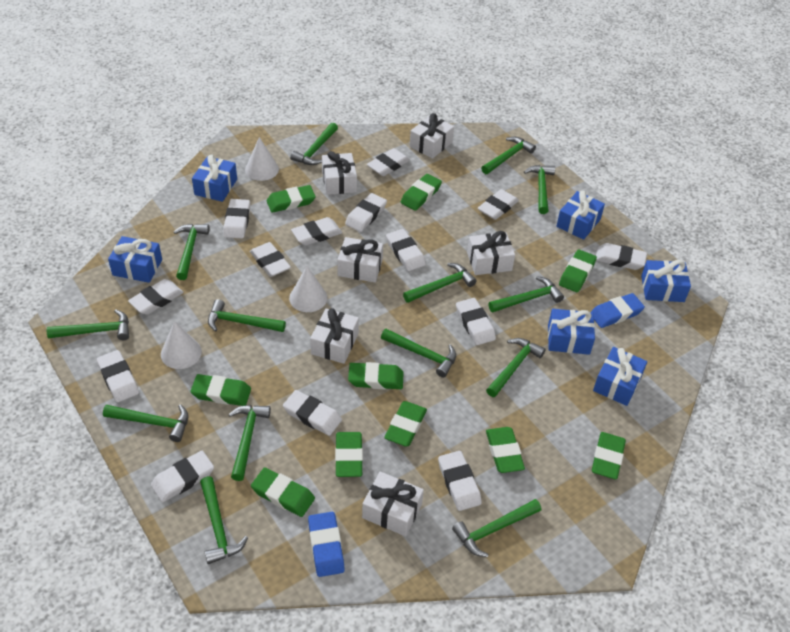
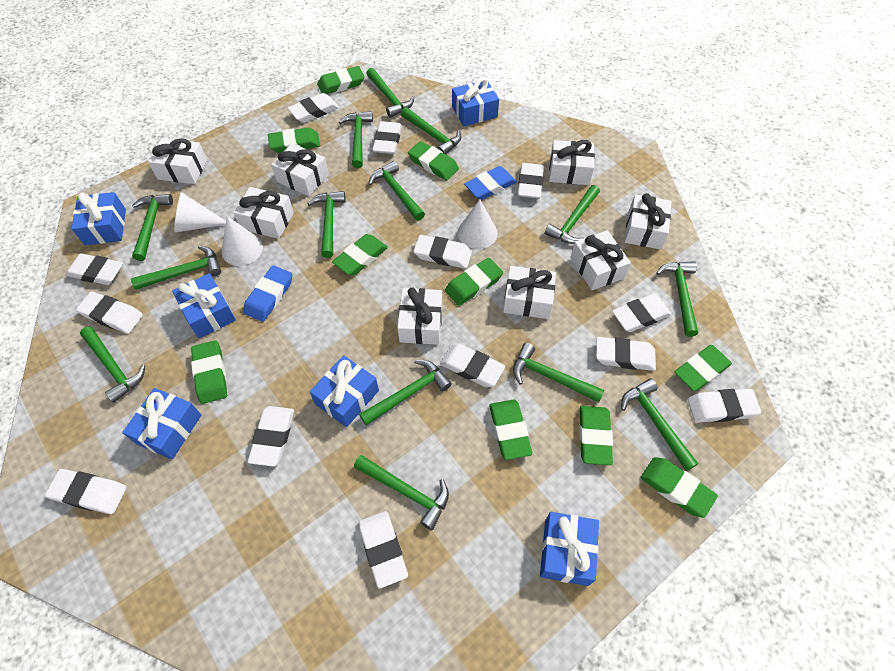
white eraser: 14 -> 13
white gift: 6 -> 8

